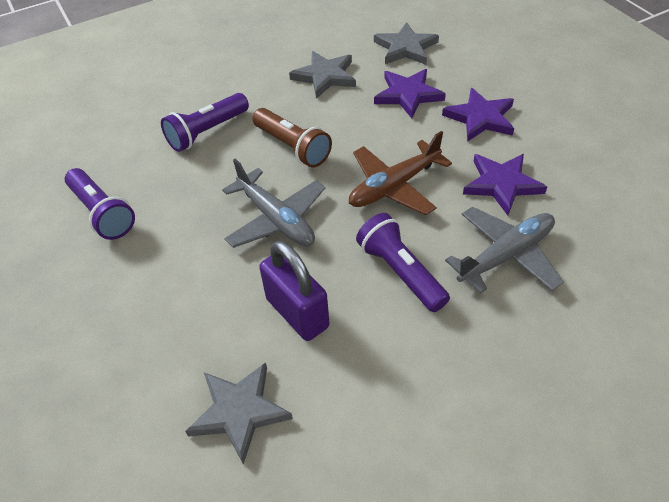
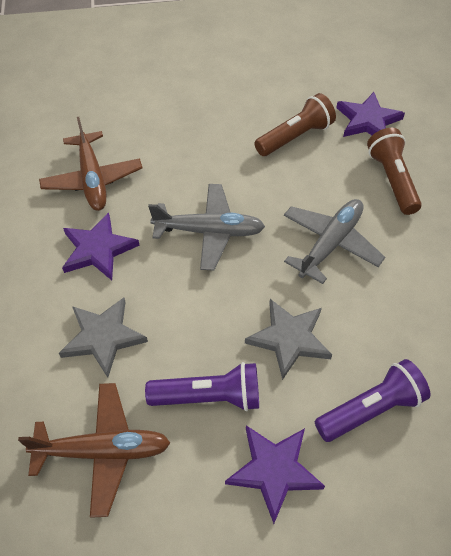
brown flashlight: 1 -> 2
brown plane: 1 -> 2
grey star: 3 -> 2
purple flashlight: 3 -> 2
purple padlock: 1 -> 0

